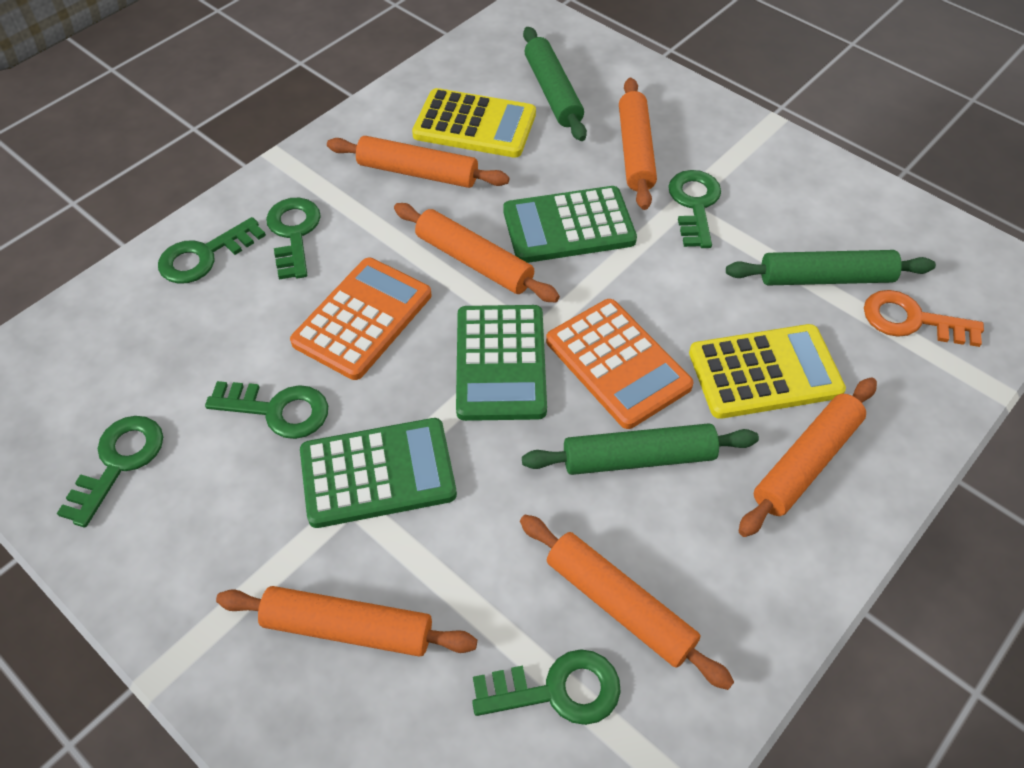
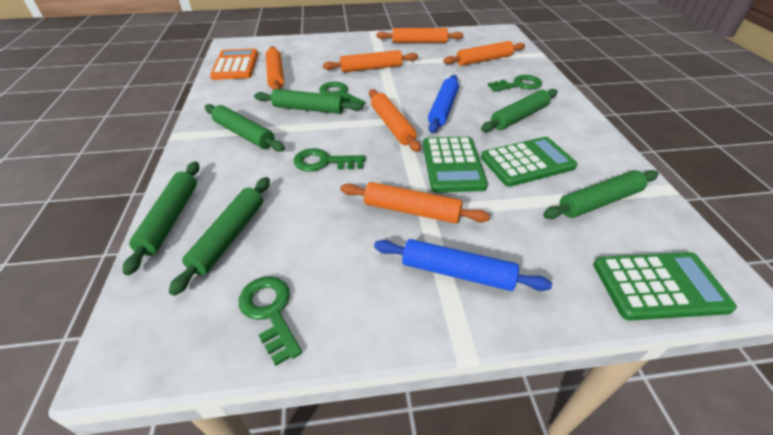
blue rolling pin: 0 -> 2
green key: 6 -> 4
green rolling pin: 3 -> 6
orange calculator: 2 -> 1
orange key: 1 -> 0
yellow calculator: 2 -> 0

